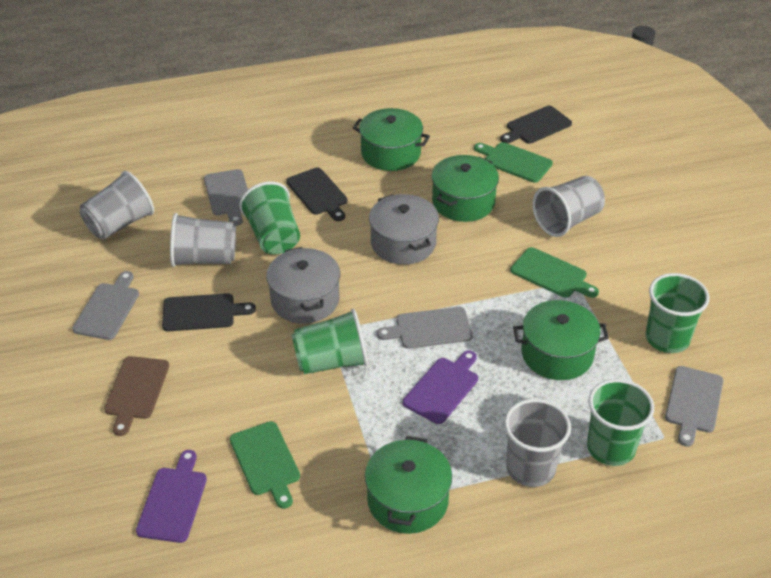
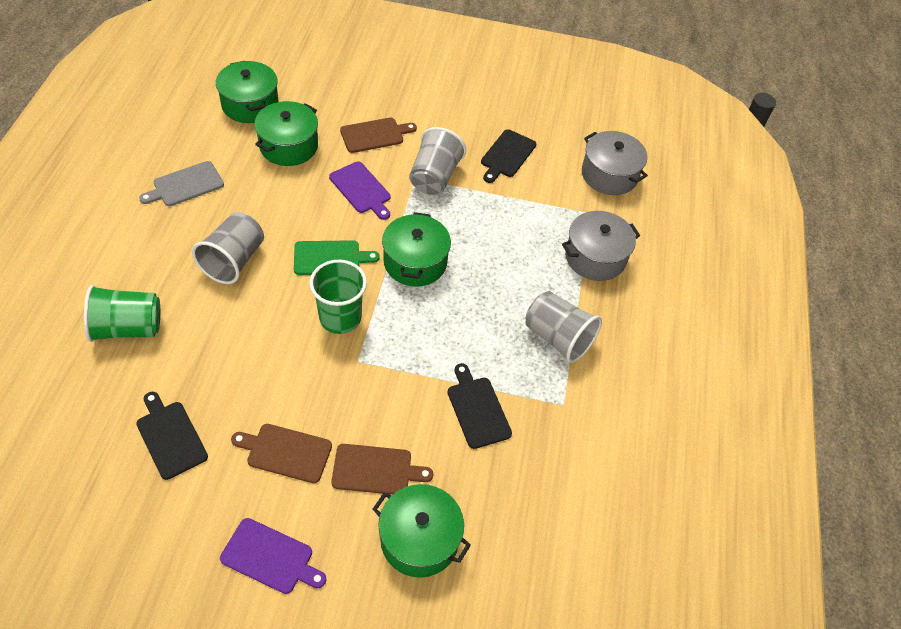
brown cutting board: 1 -> 3
green cup: 4 -> 2
green cutting board: 3 -> 1
grey cup: 4 -> 3
grey cutting board: 4 -> 1

